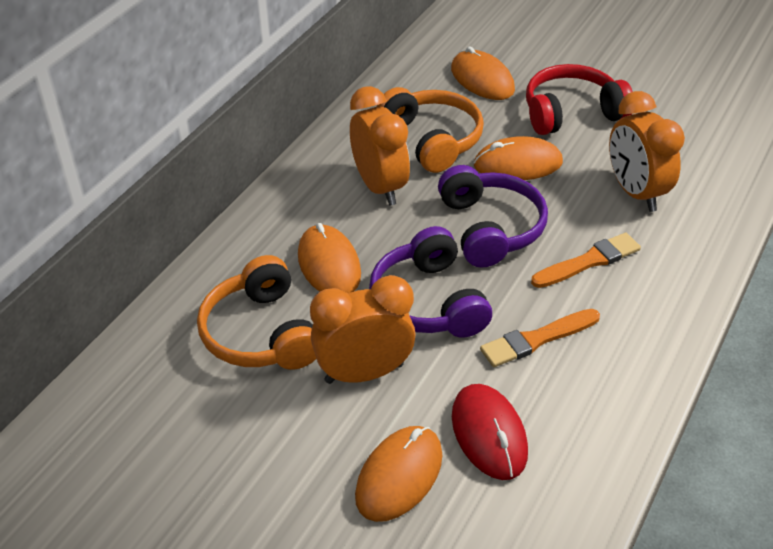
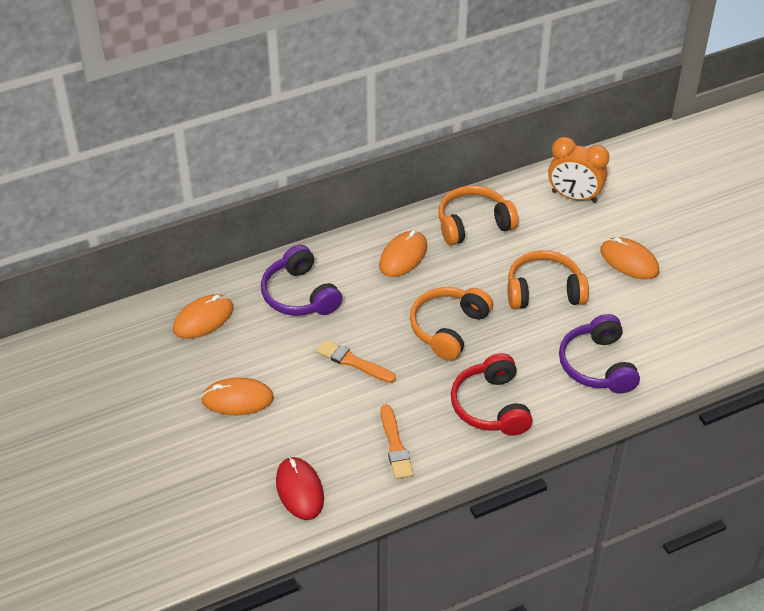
orange clock: 3 -> 1
orange headphones: 2 -> 3

